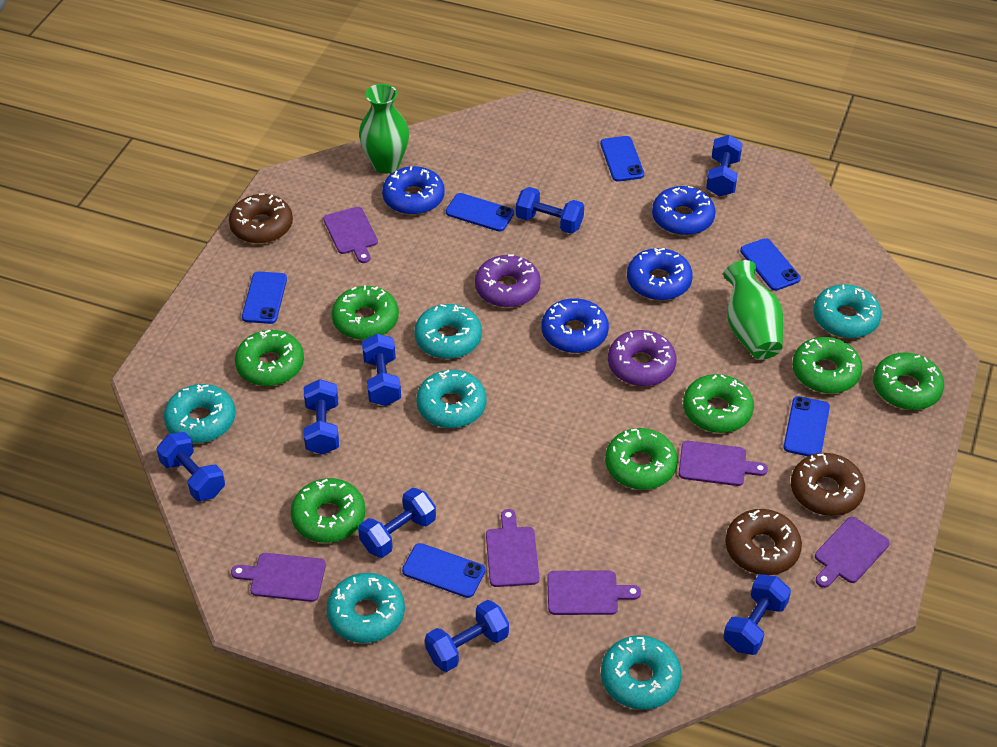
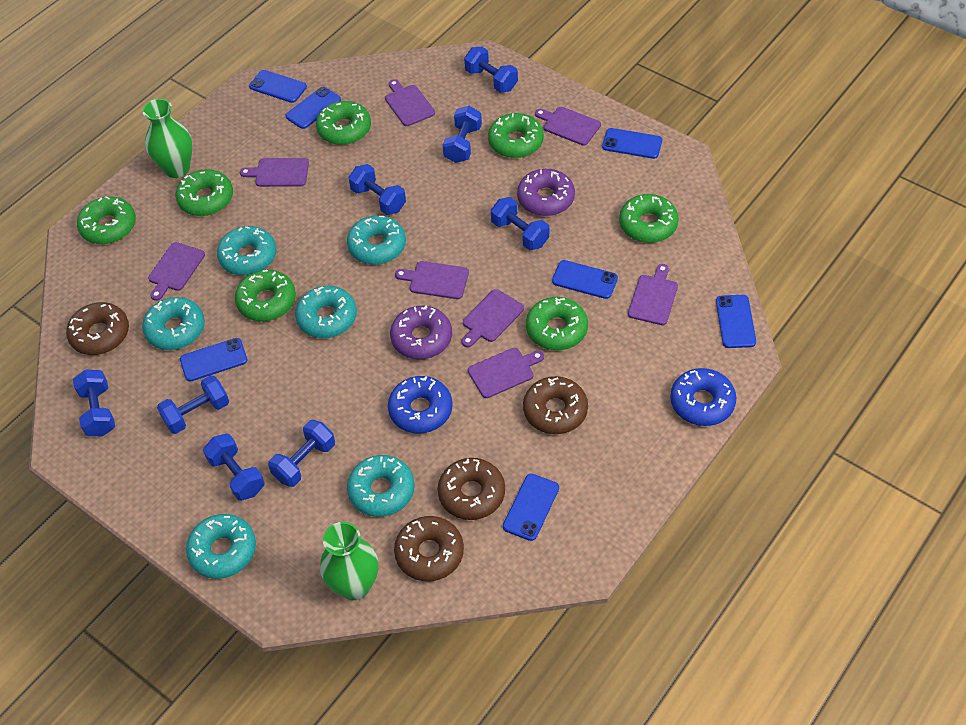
blue donut: 4 -> 2
blue phone: 6 -> 7
brown donut: 3 -> 4
purple cutting board: 6 -> 8

